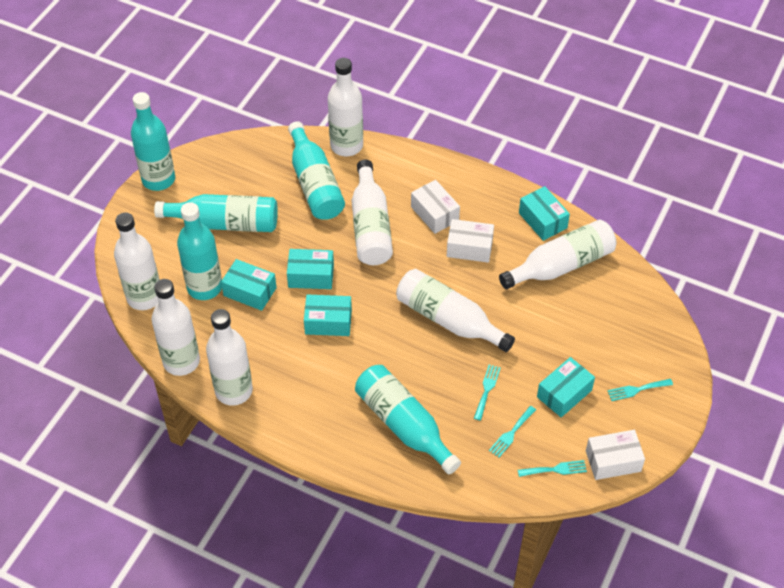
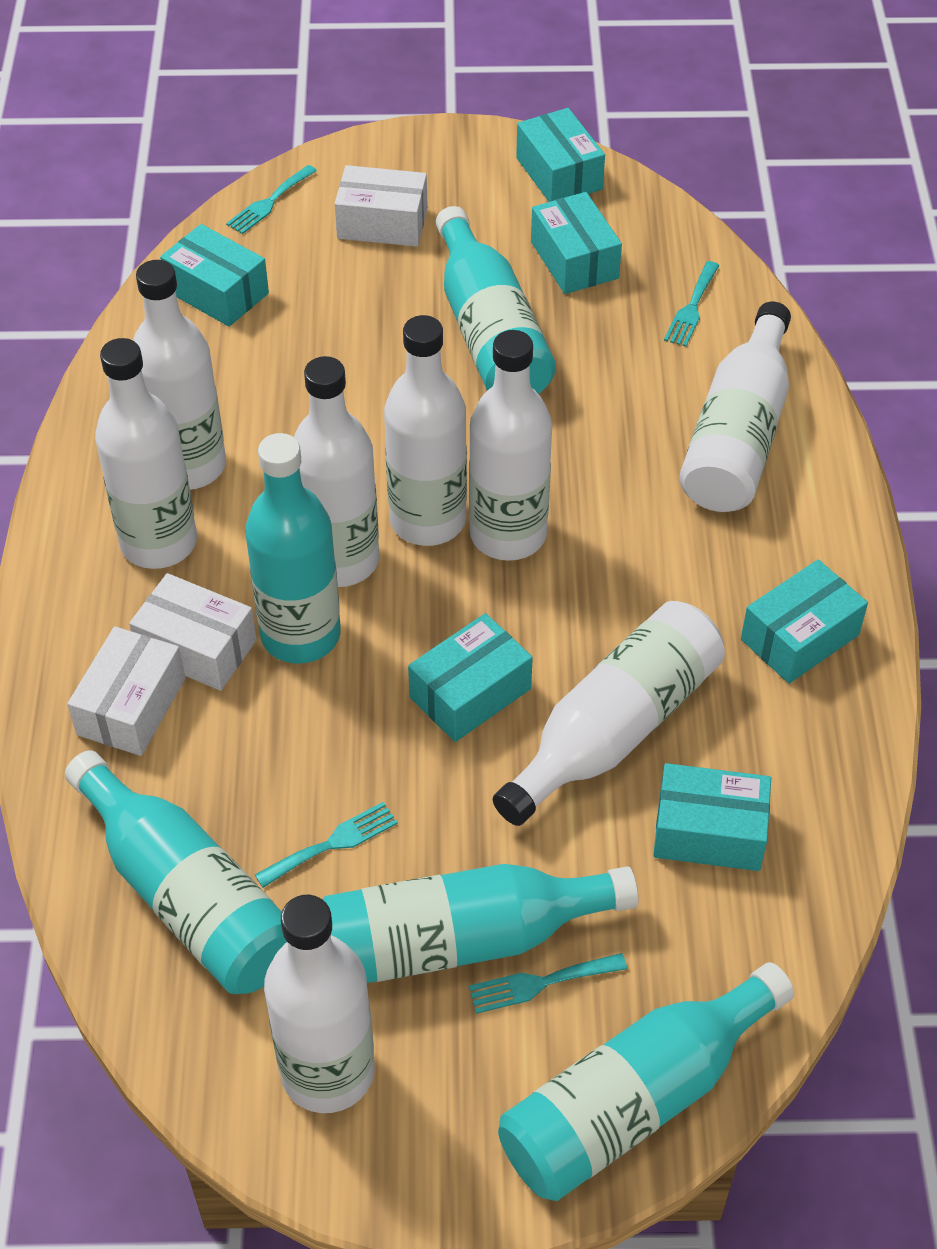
turquoise box: 5 -> 6
white bottle: 7 -> 8

